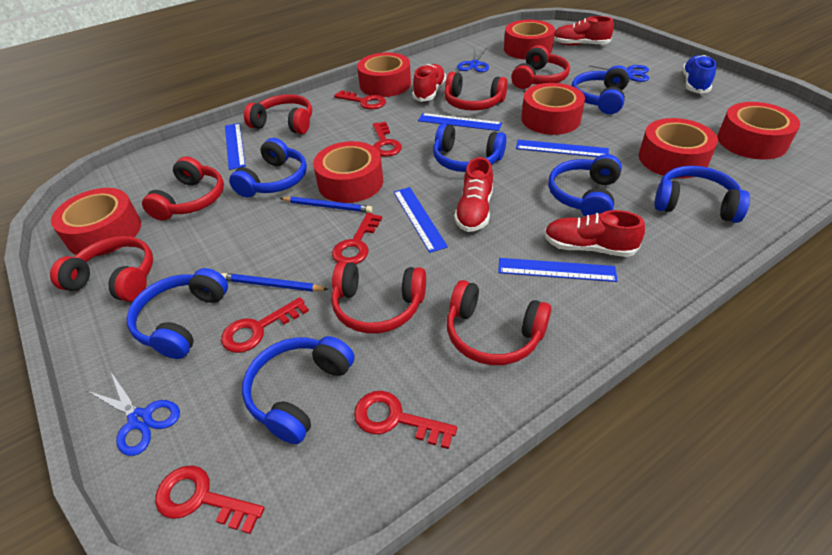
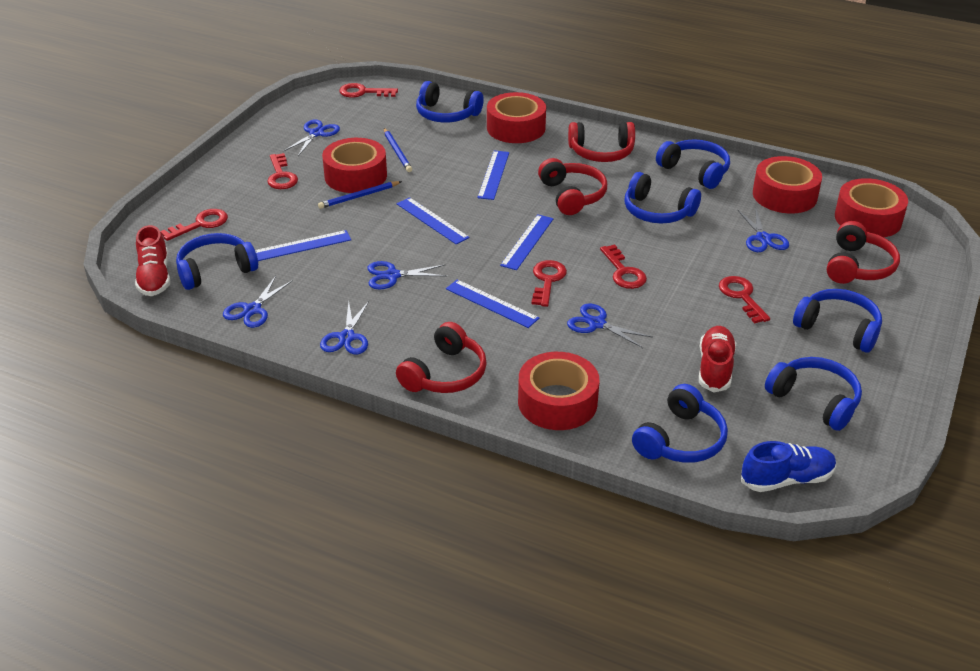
blue scissors: 3 -> 6
red headphones: 7 -> 4
red shoe: 4 -> 2
red tape: 7 -> 5

